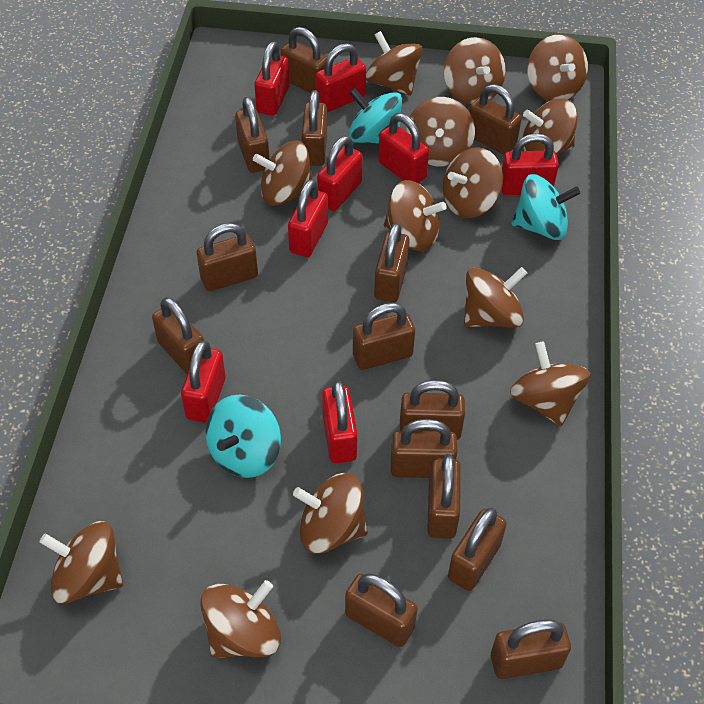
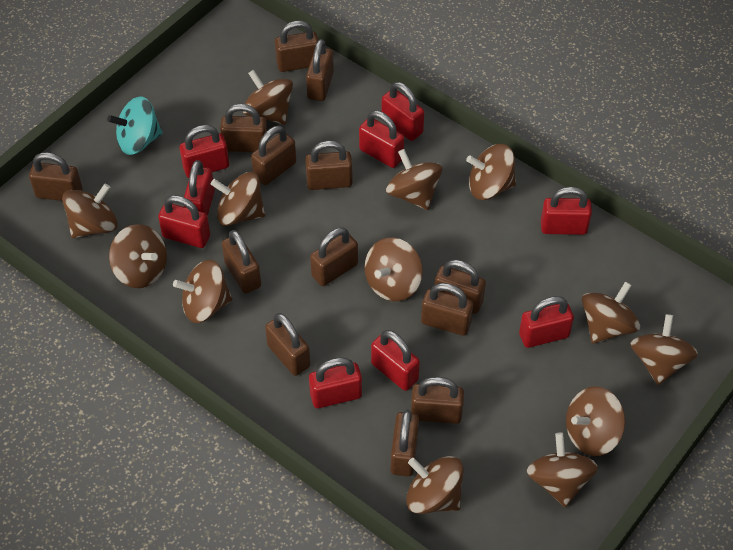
brown padlock: 14 -> 13
red padlock: 8 -> 9
turquoise spinning top: 3 -> 1

